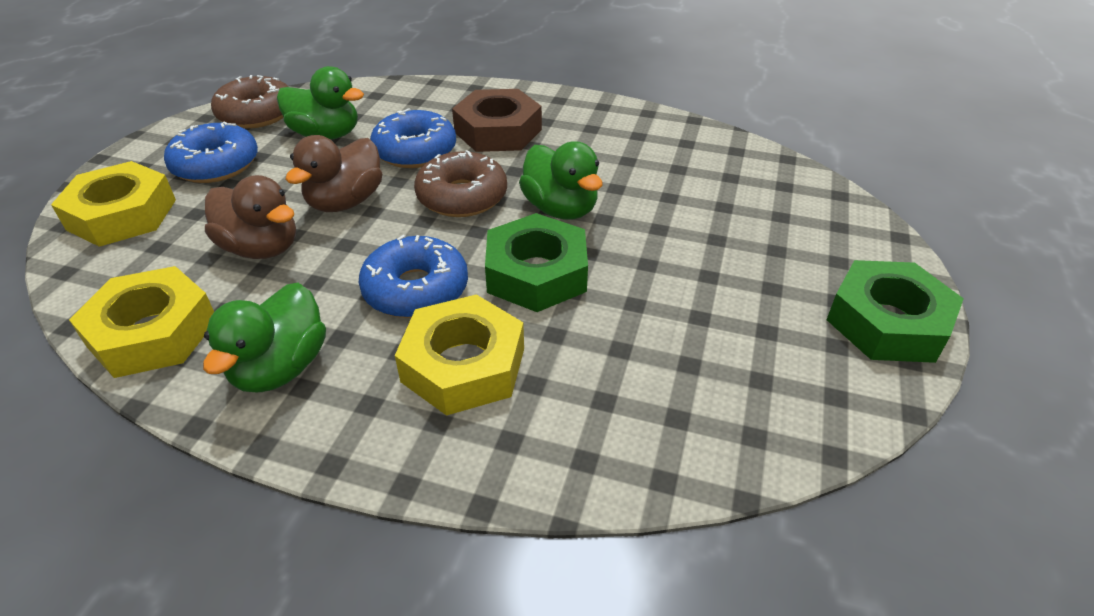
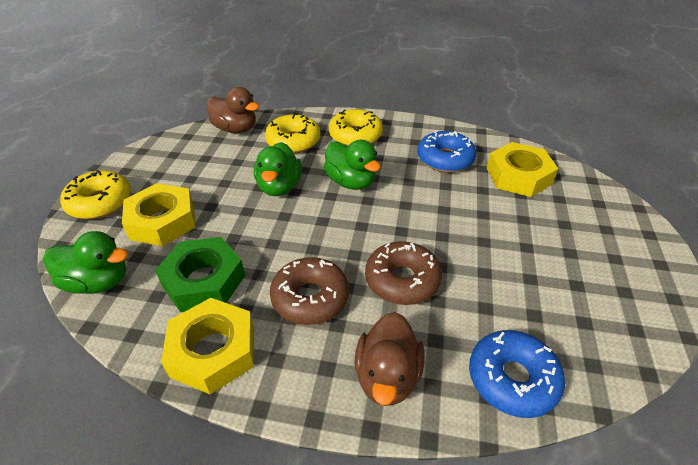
blue donut: 3 -> 2
brown nut: 1 -> 0
green nut: 2 -> 1
yellow donut: 0 -> 3

